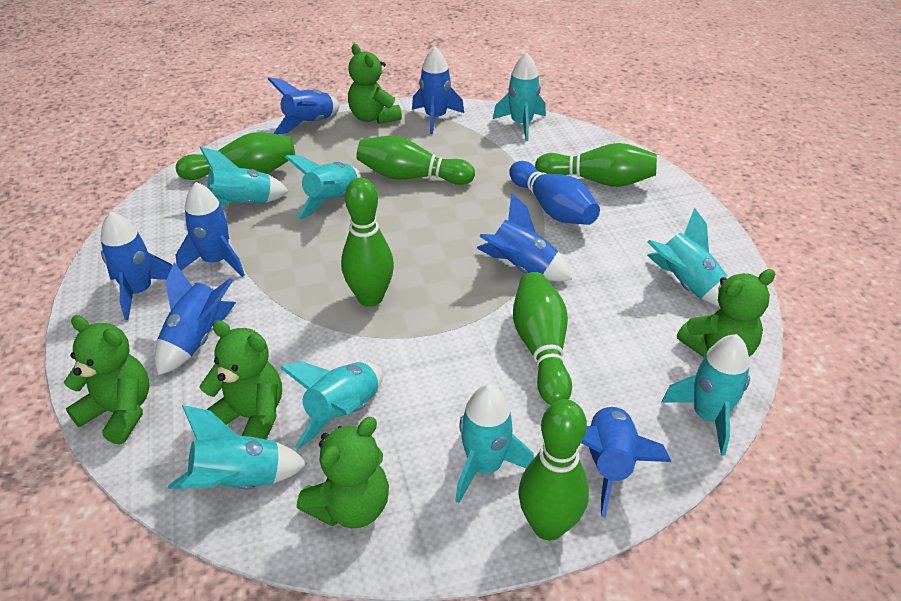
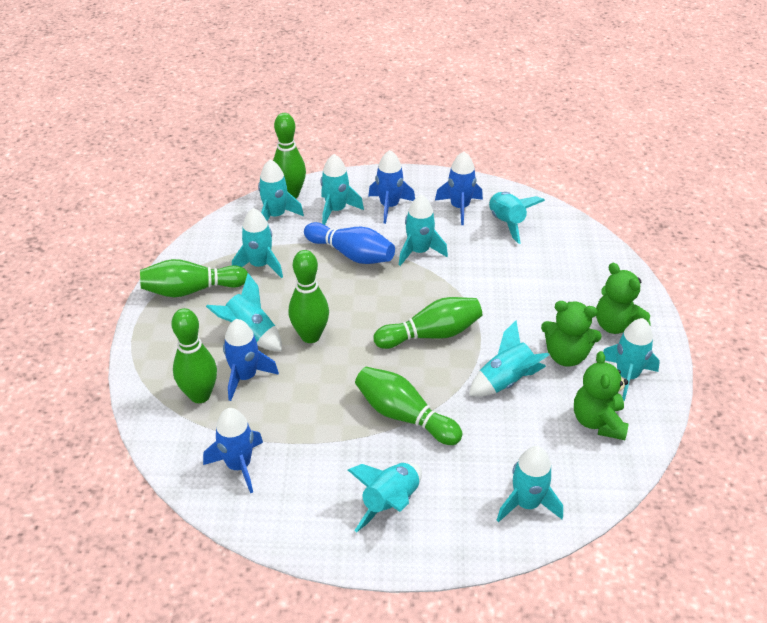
blue rocket: 7 -> 4
green teddy bear: 5 -> 3
turquoise rocket: 8 -> 10

